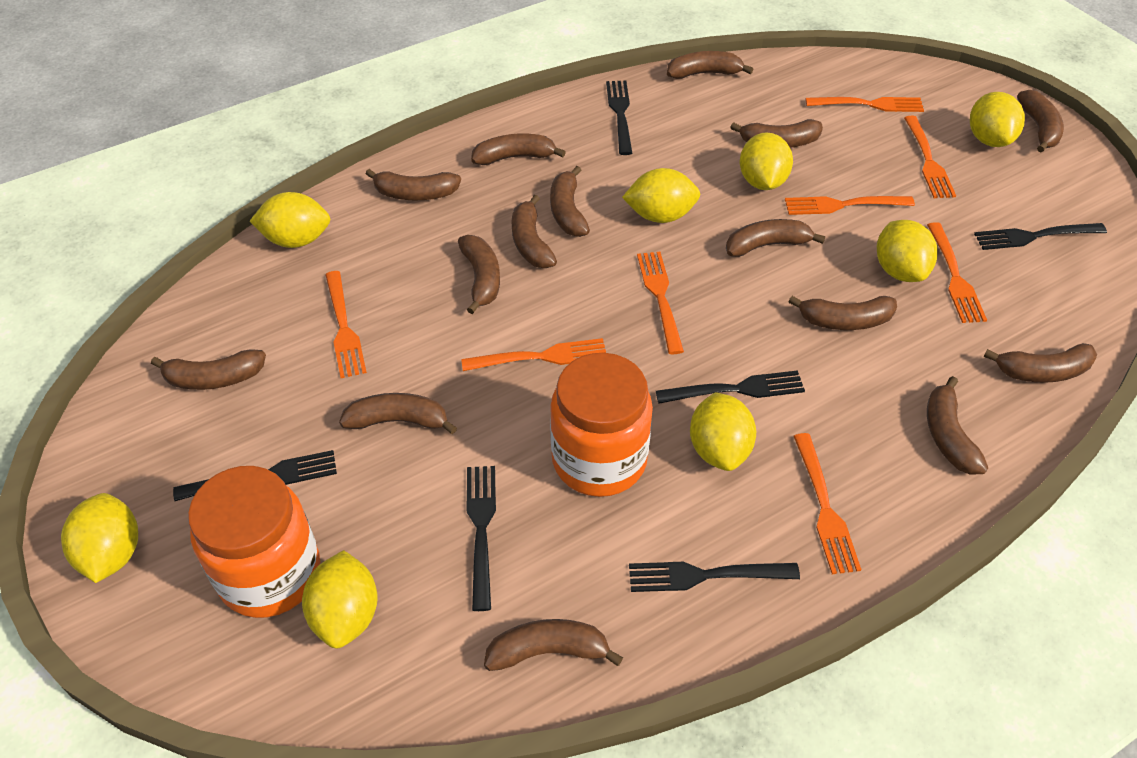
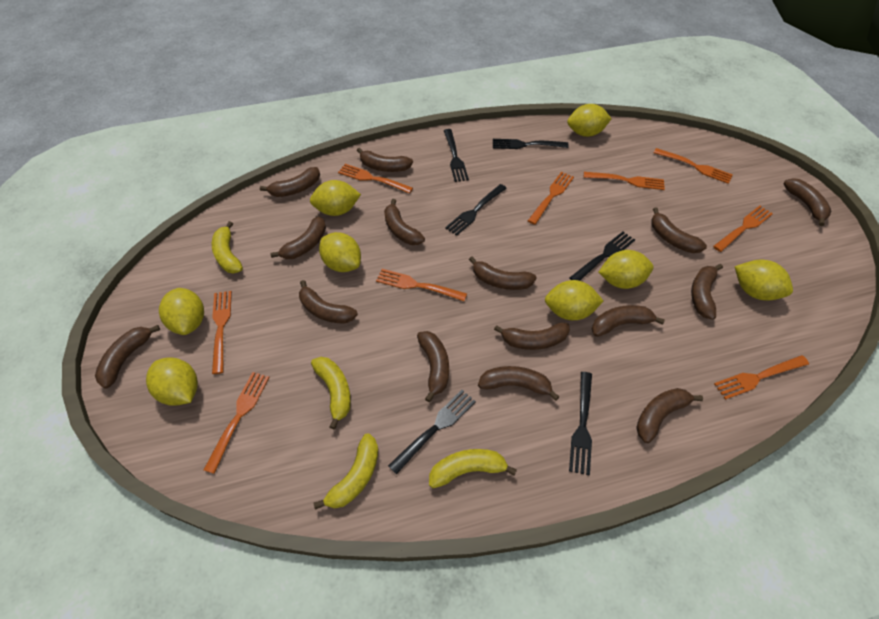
orange fork: 8 -> 9
orange jar: 2 -> 0
yellow banana: 0 -> 4

